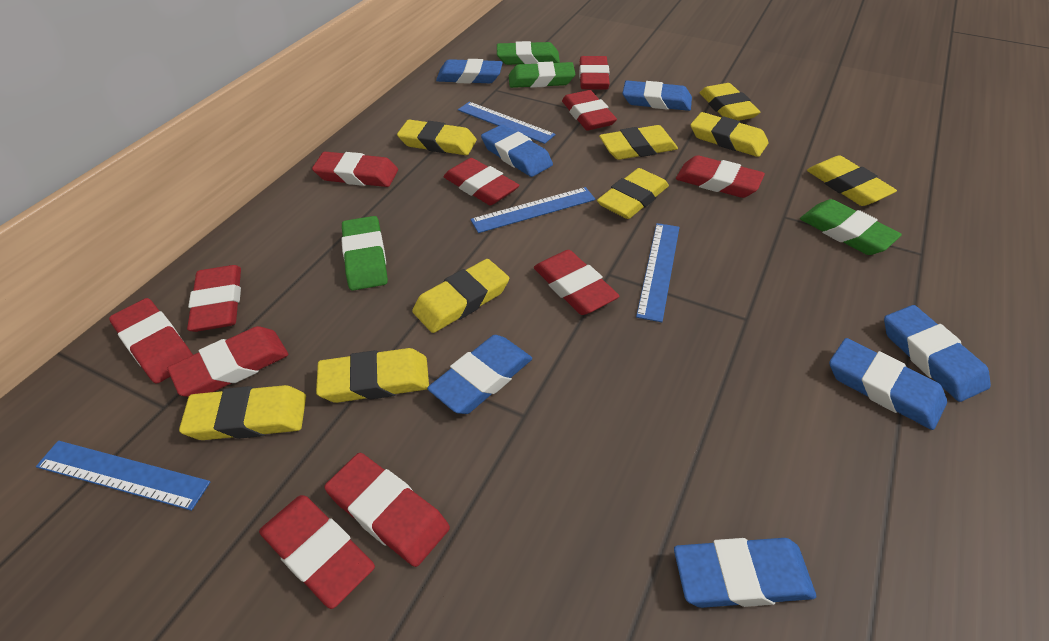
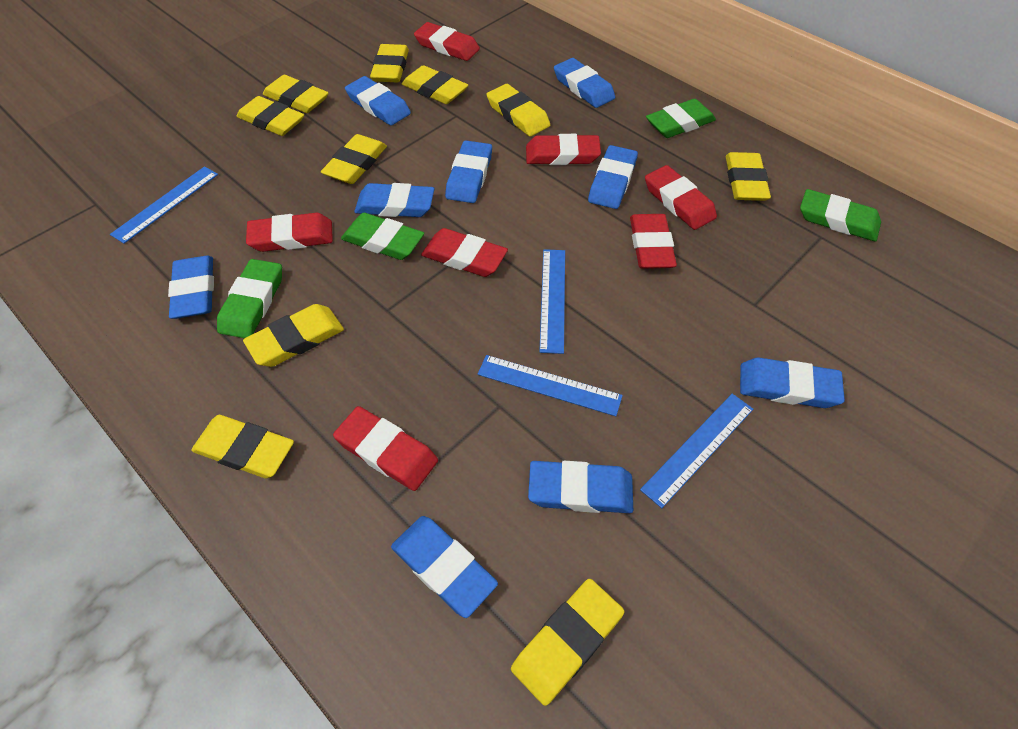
blue eraser: 7 -> 9
red eraser: 11 -> 7
yellow eraser: 9 -> 10

